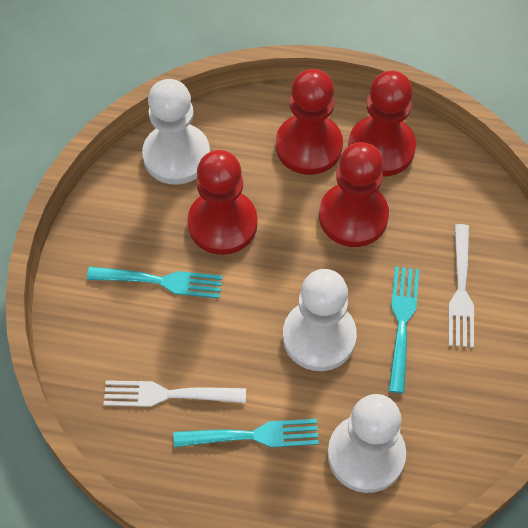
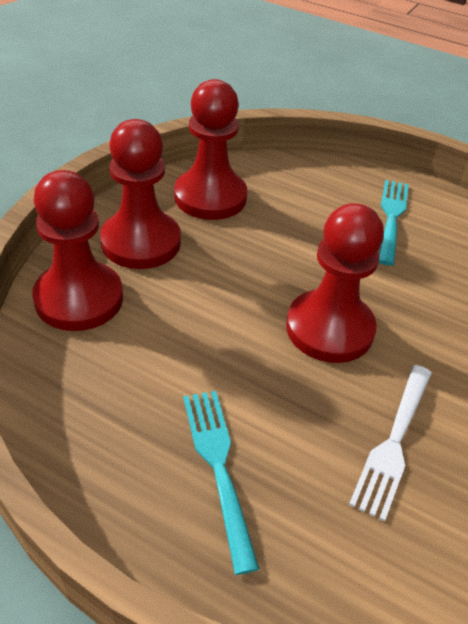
turquoise fork: 3 -> 2
white fork: 2 -> 1
white pawn: 3 -> 0

